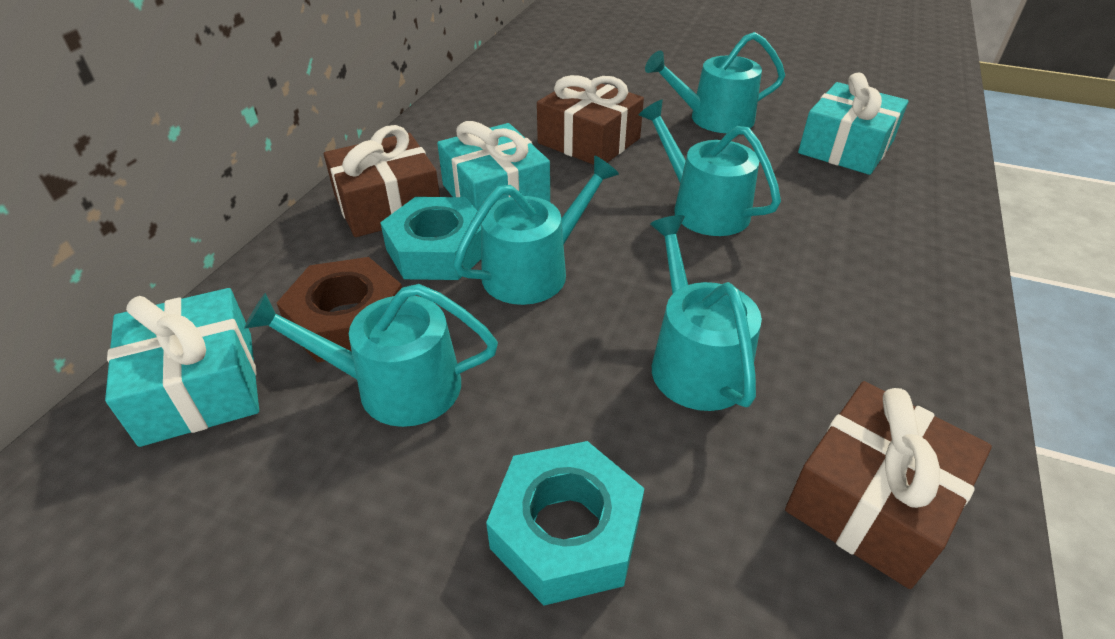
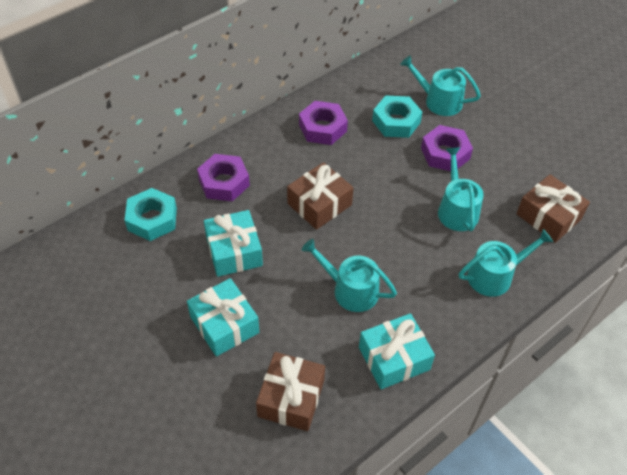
brown nut: 1 -> 0
purple nut: 0 -> 3
turquoise watering can: 5 -> 4

